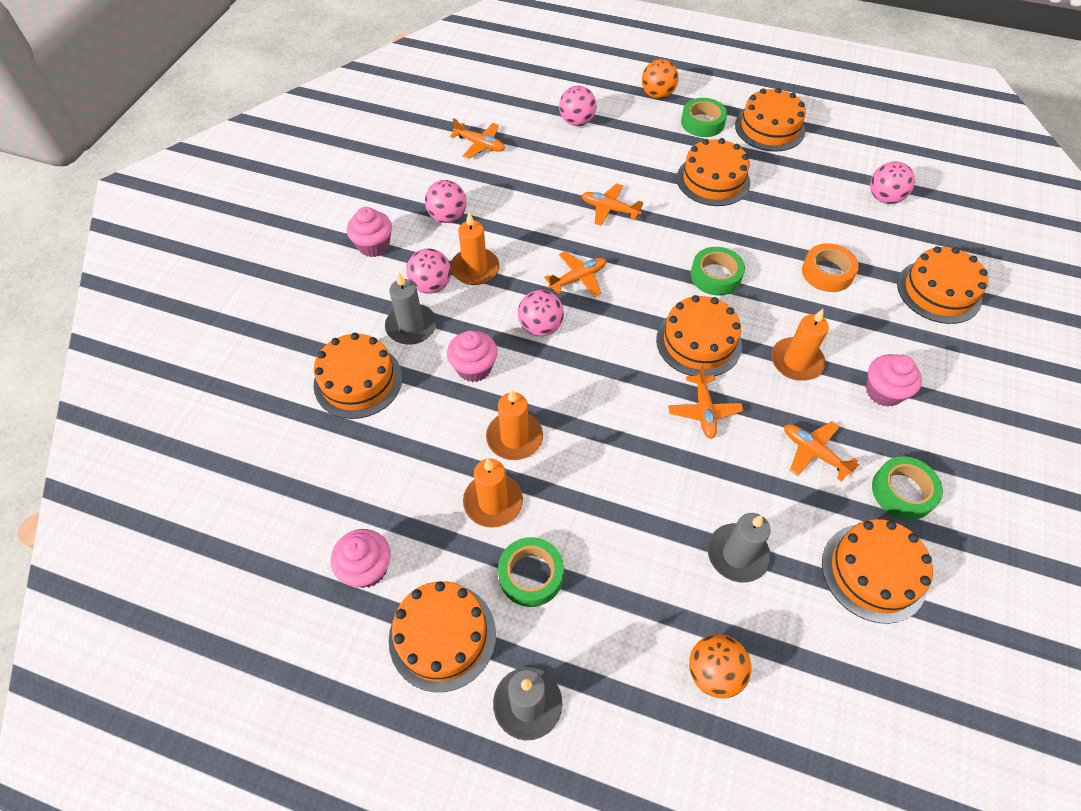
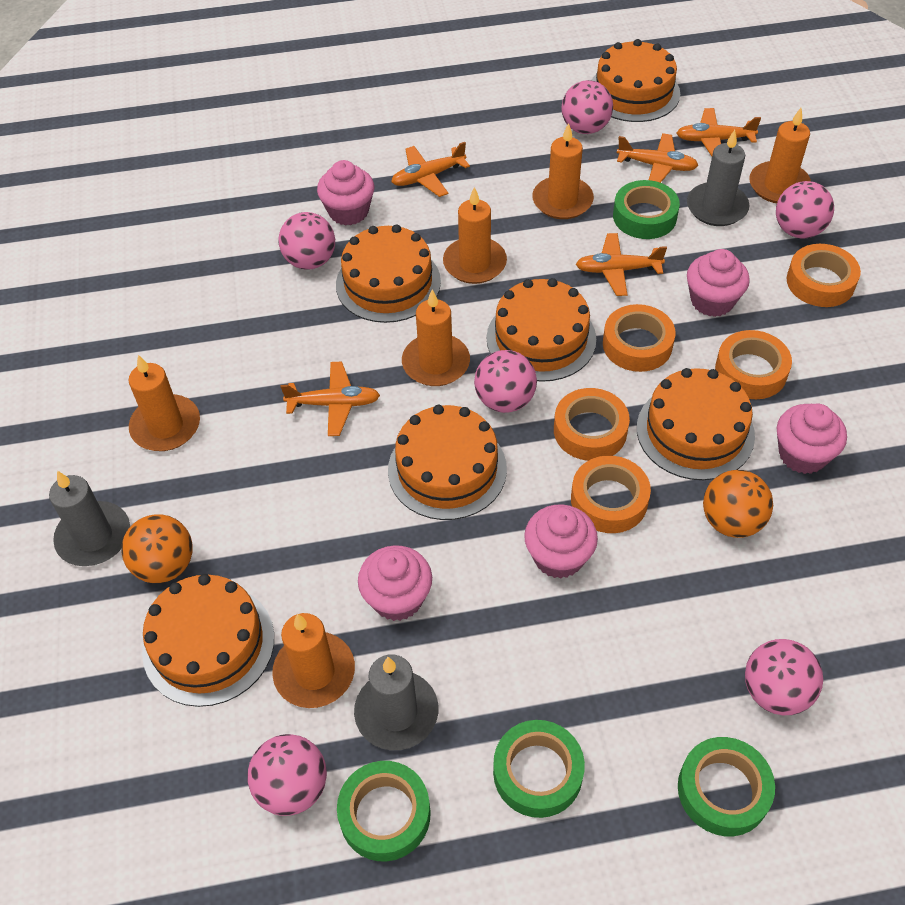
orange cake: 7 -> 6
orange candle: 4 -> 6
orange tape: 1 -> 5
pink ball: 5 -> 6
pink cupcake: 4 -> 5

